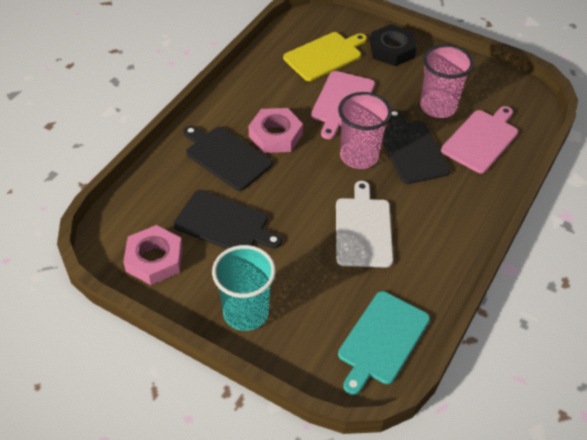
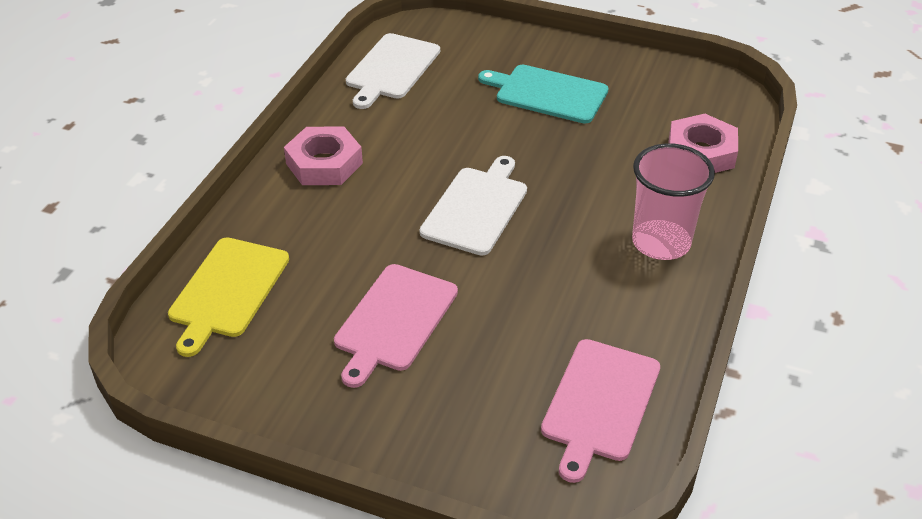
black cutting board: 3 -> 0
black nut: 1 -> 0
pink cup: 2 -> 1
turquoise cup: 1 -> 0
white cutting board: 1 -> 2

